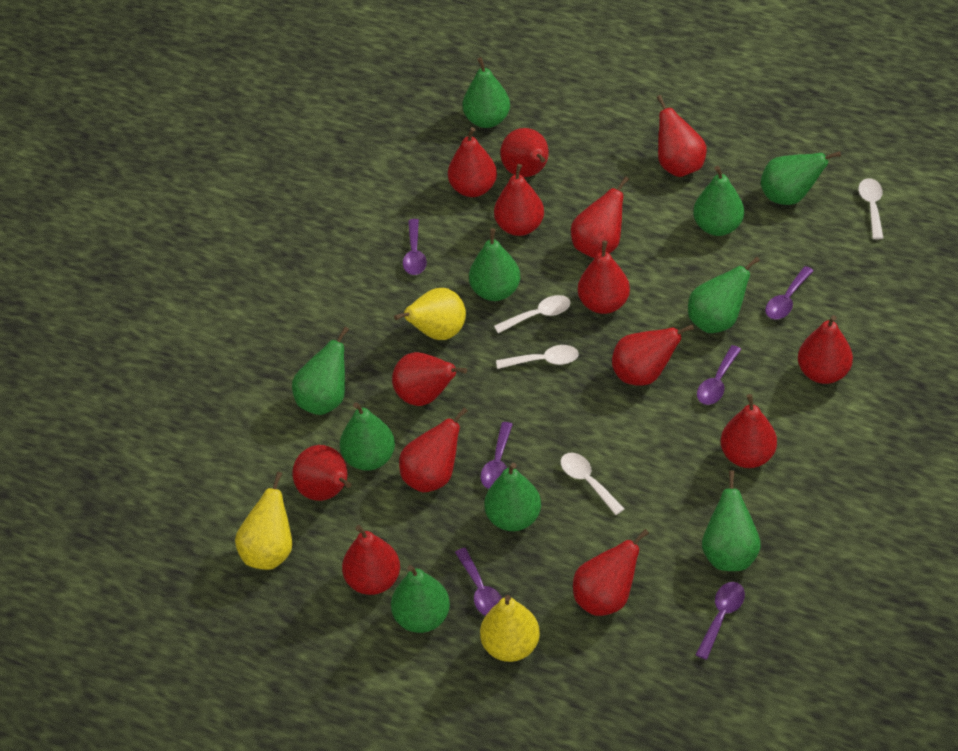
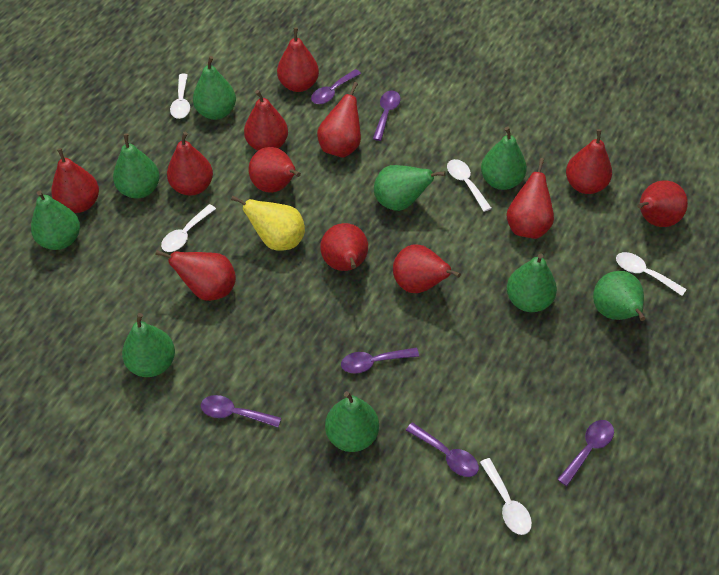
green pear: 10 -> 9
red pear: 14 -> 12
white spoon: 4 -> 5
yellow pear: 3 -> 1

